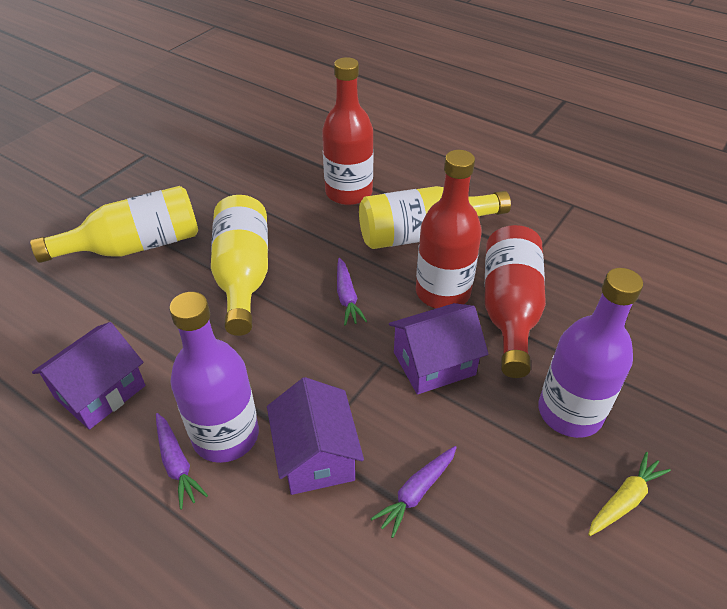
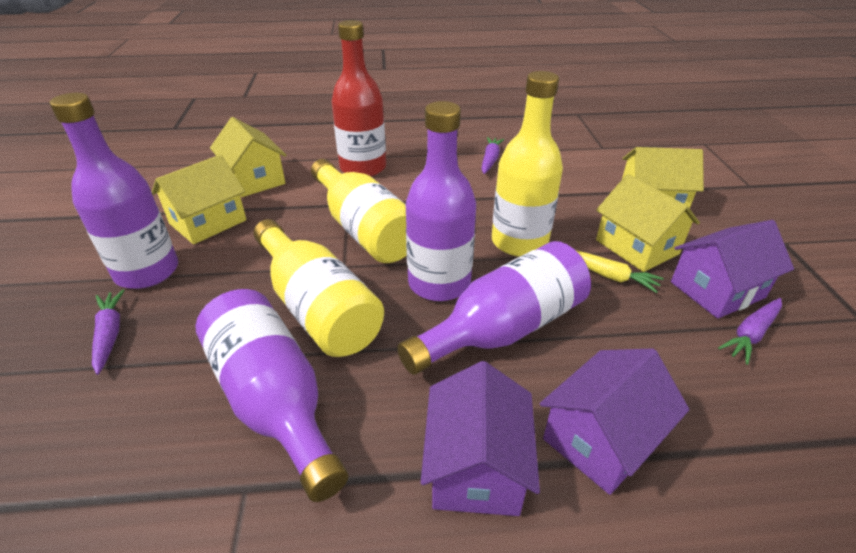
purple bottle: 2 -> 4
red bottle: 3 -> 1
yellow house: 0 -> 4

